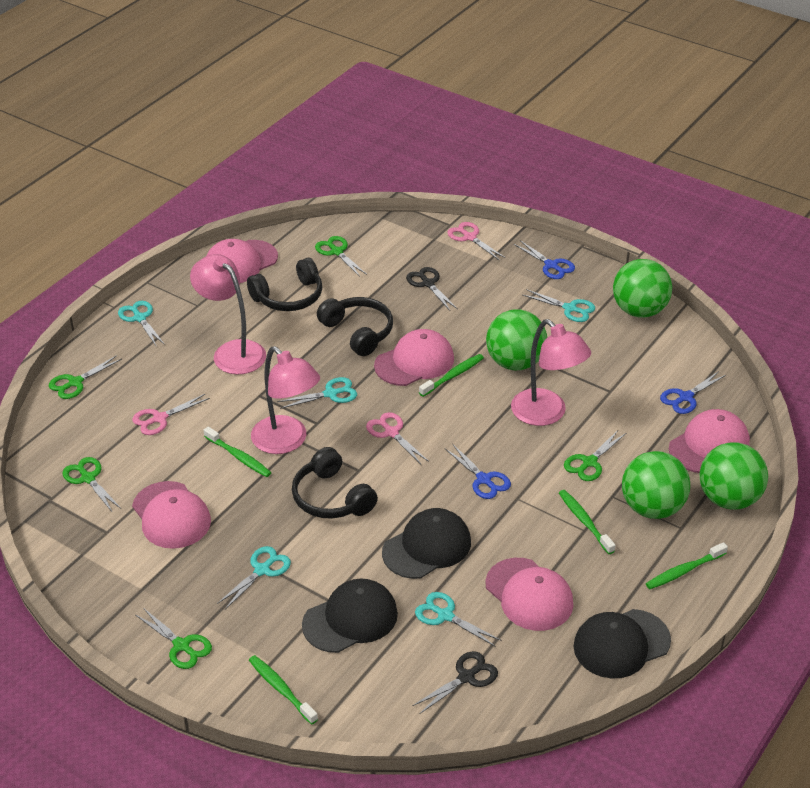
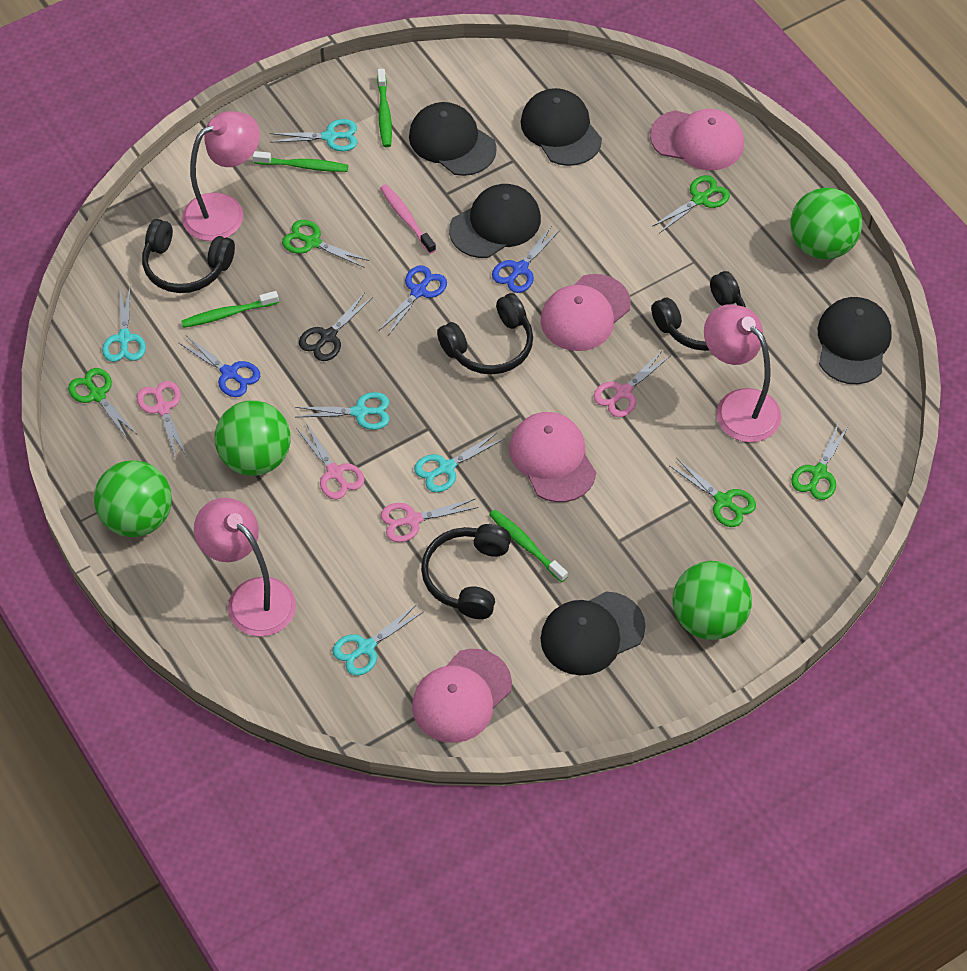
black cap: 3 -> 5
black headphones: 3 -> 4
black scissors: 2 -> 1
green toothbrush: 5 -> 4
pink cap: 5 -> 4
pink scissors: 3 -> 4
pink toothbrush: 0 -> 1

